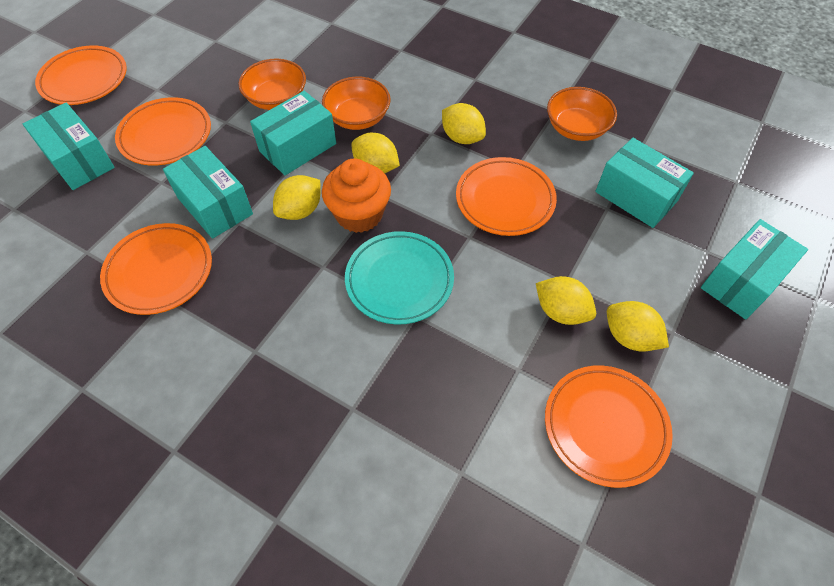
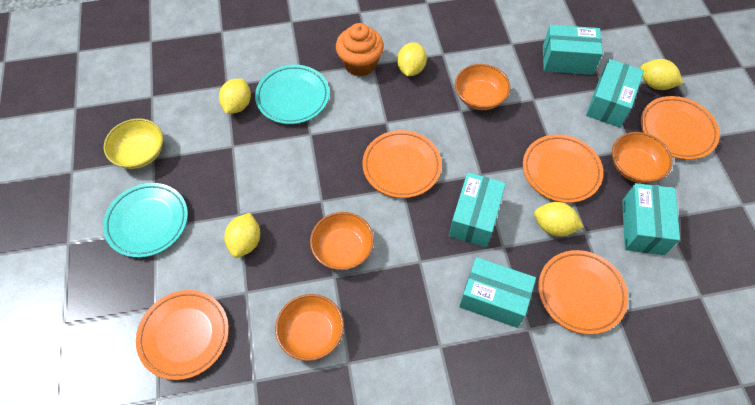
orange bowl: 3 -> 4
turquoise plate: 1 -> 2
yellow bowl: 0 -> 1

